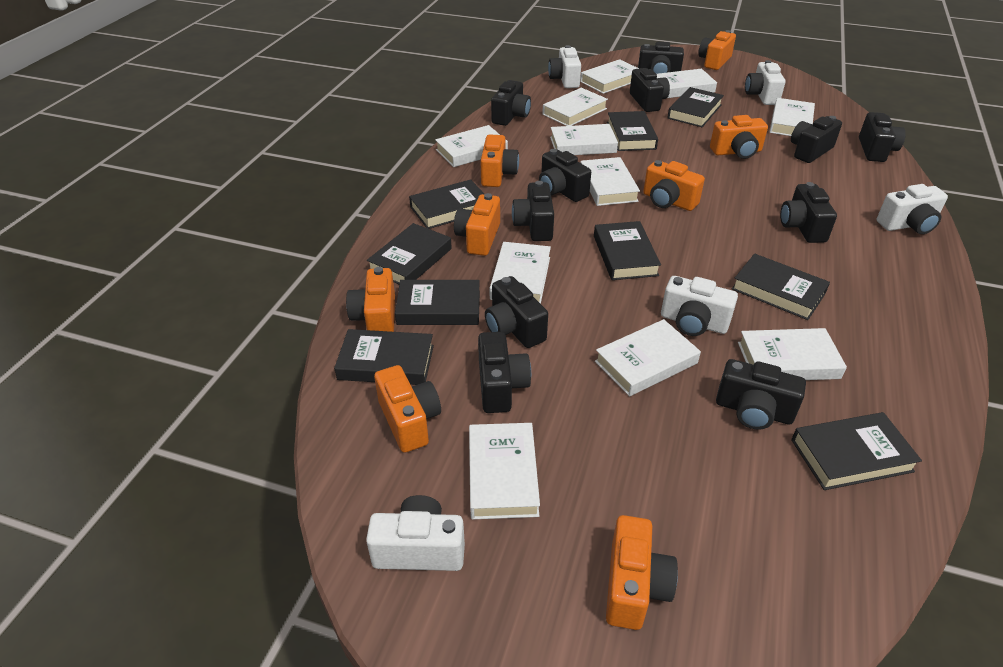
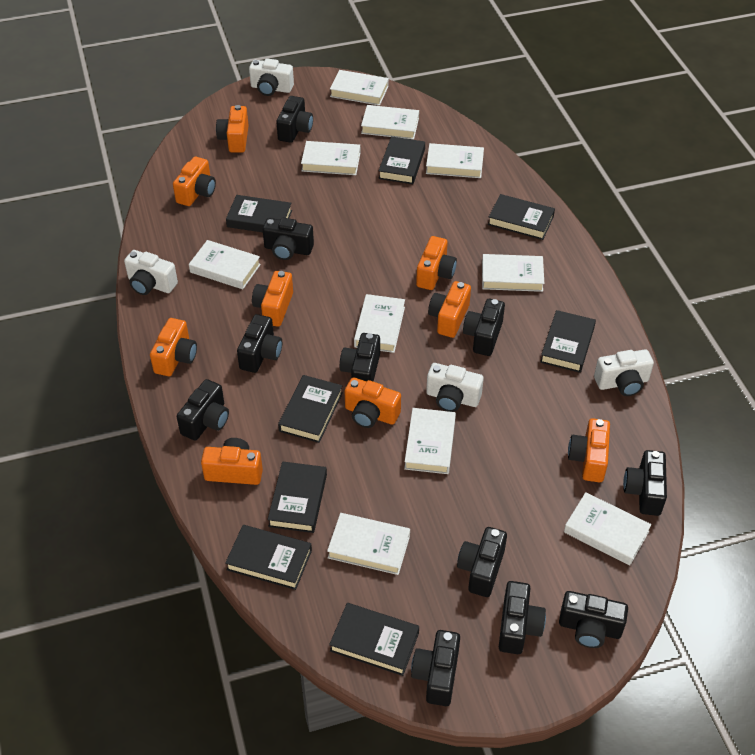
black book: 9 -> 8
orange camera: 8 -> 9
white book: 11 -> 10
white camera: 5 -> 4

